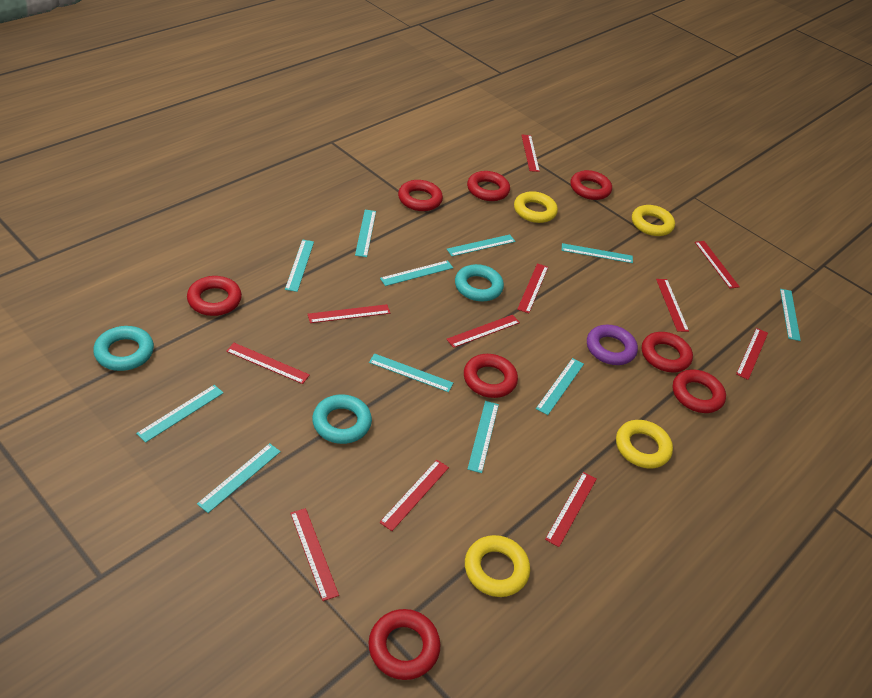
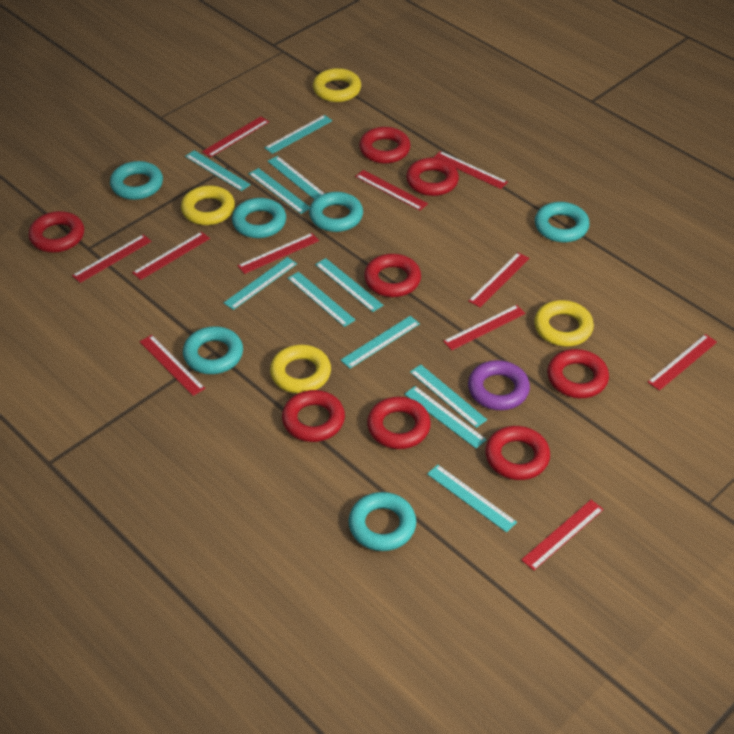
turquoise ring: 3 -> 6

